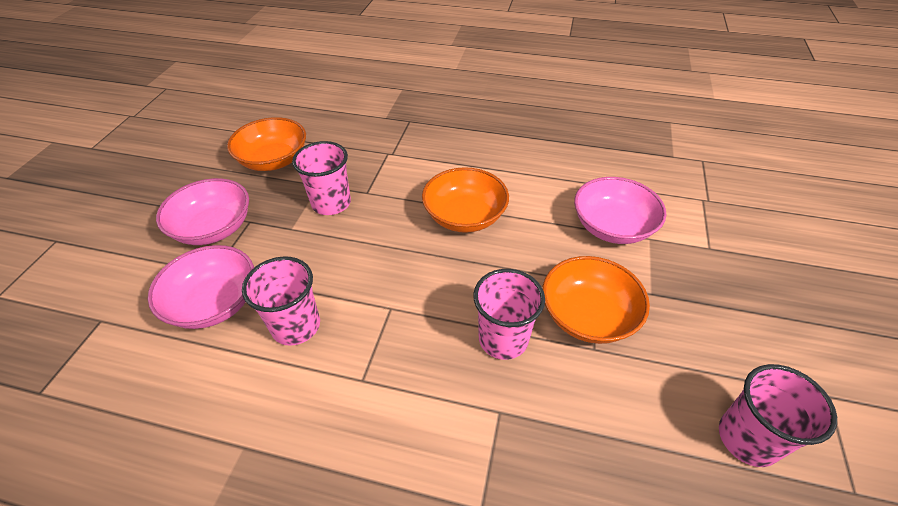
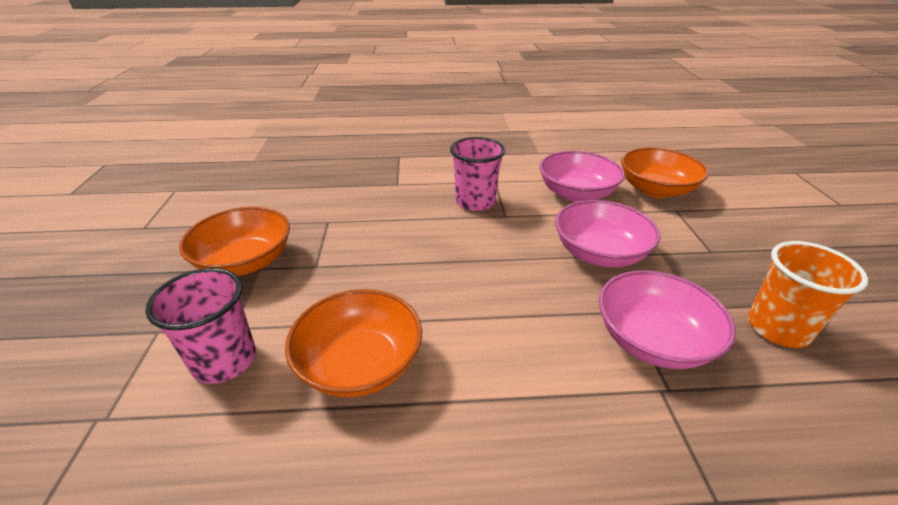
orange cup: 0 -> 1
pink cup: 4 -> 2

